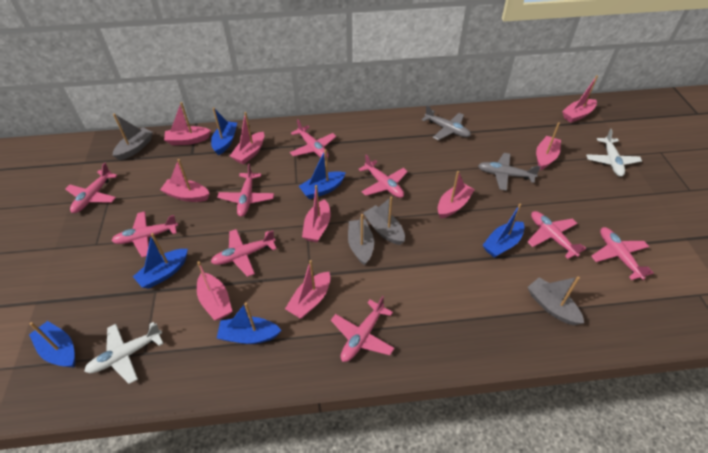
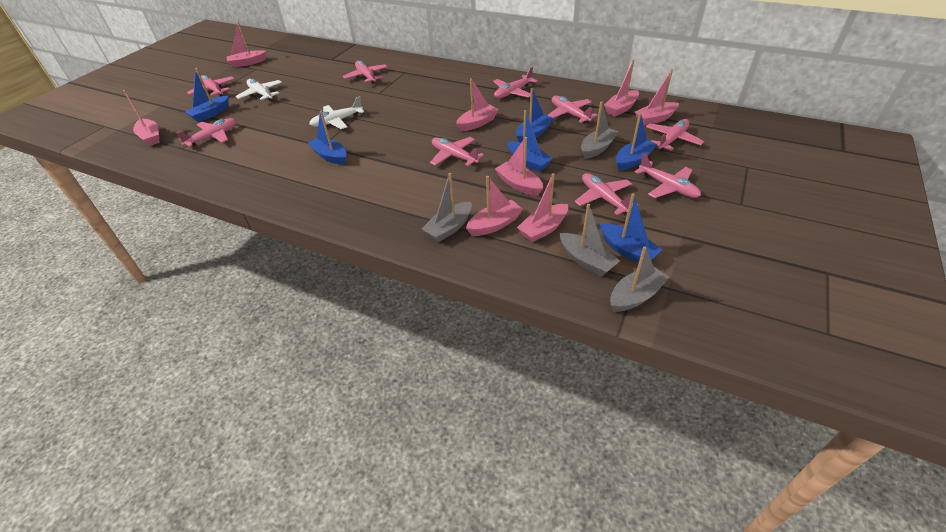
grey plane: 2 -> 0
pink boat: 9 -> 8

